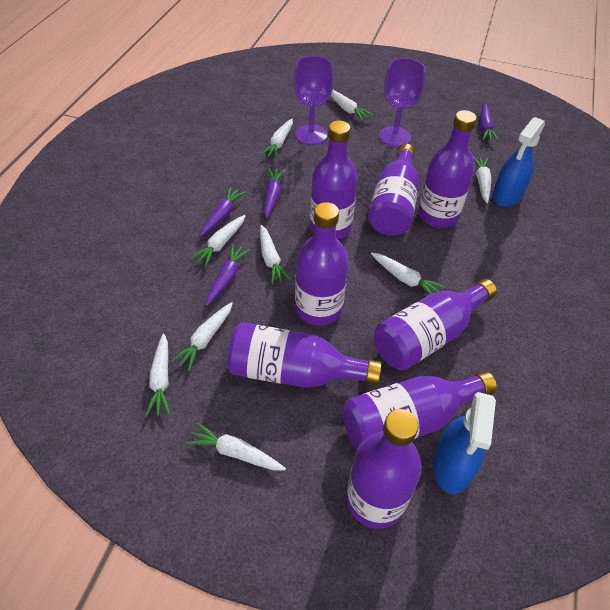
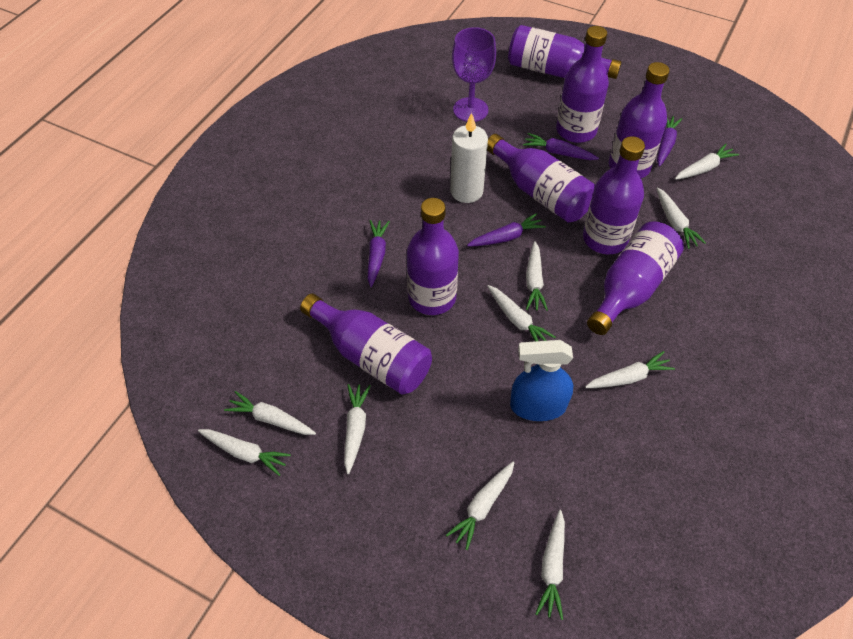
blue spray bottle: 2 -> 1
purple goblet: 2 -> 1
white candle: 0 -> 1
white carrot: 9 -> 10

